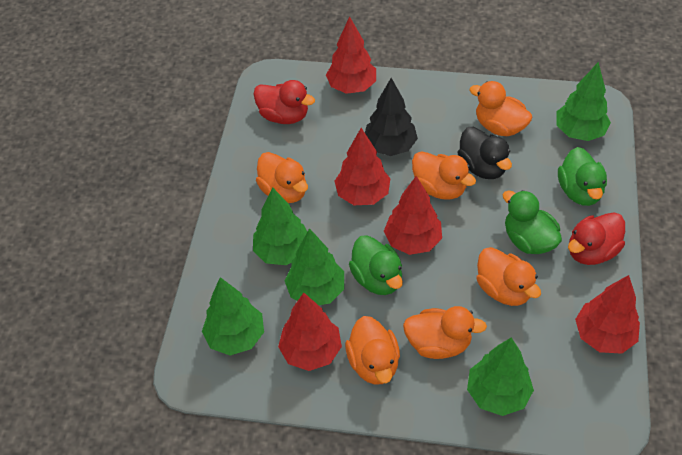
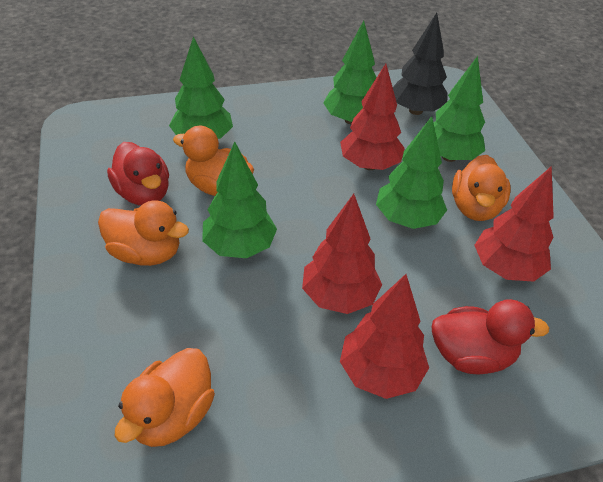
black duck: 1 -> 0
green duck: 3 -> 0
orange duck: 6 -> 4
red tree: 5 -> 4

